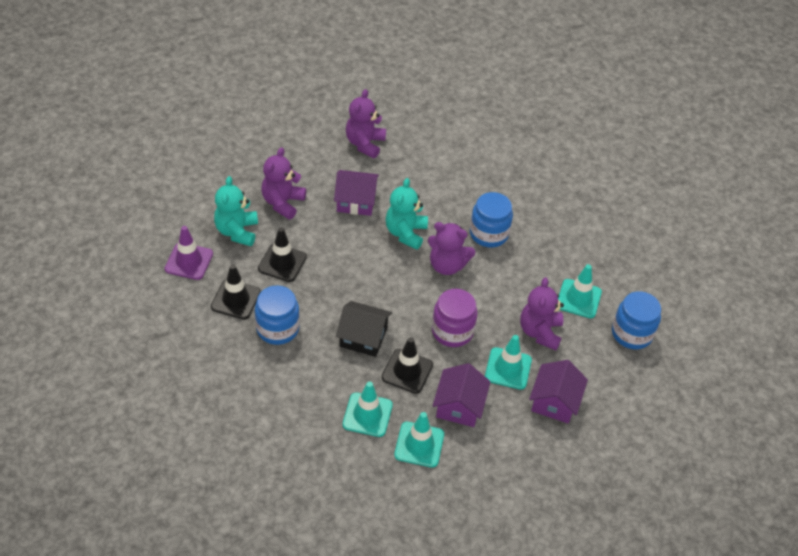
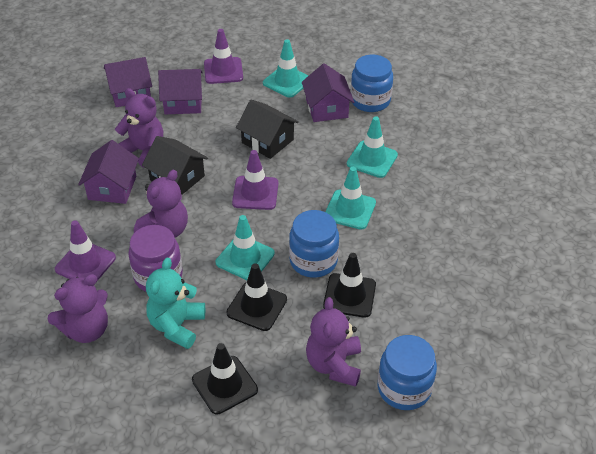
black house: 1 -> 2
purple house: 3 -> 4
purple traffic cone: 1 -> 3
turquoise teddy bear: 2 -> 1

